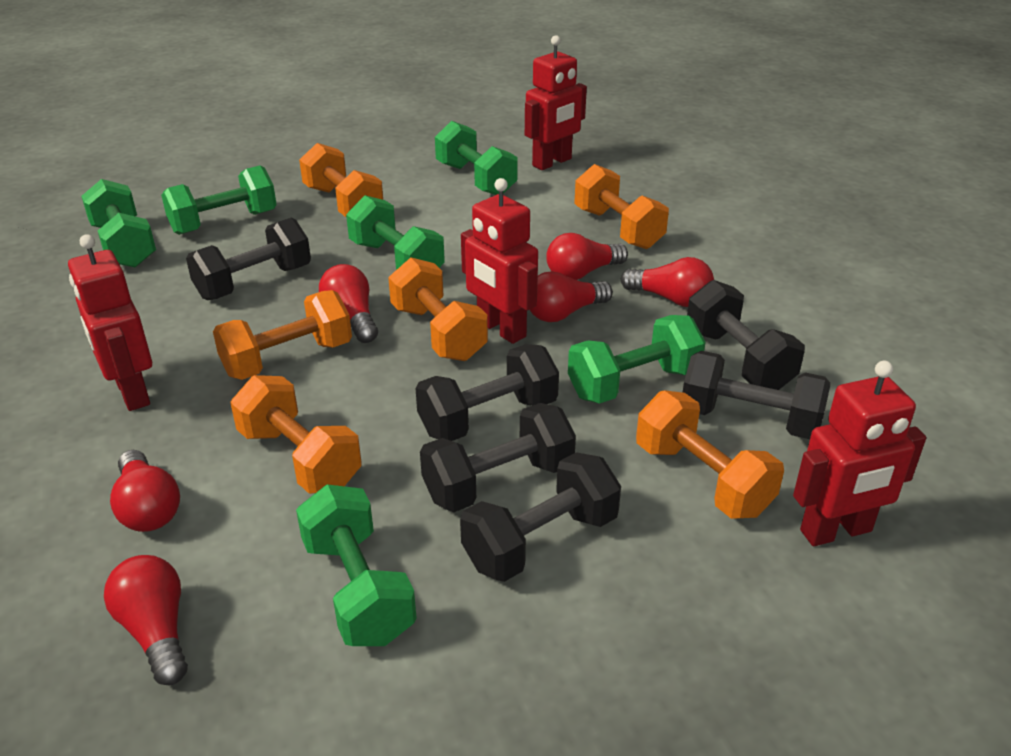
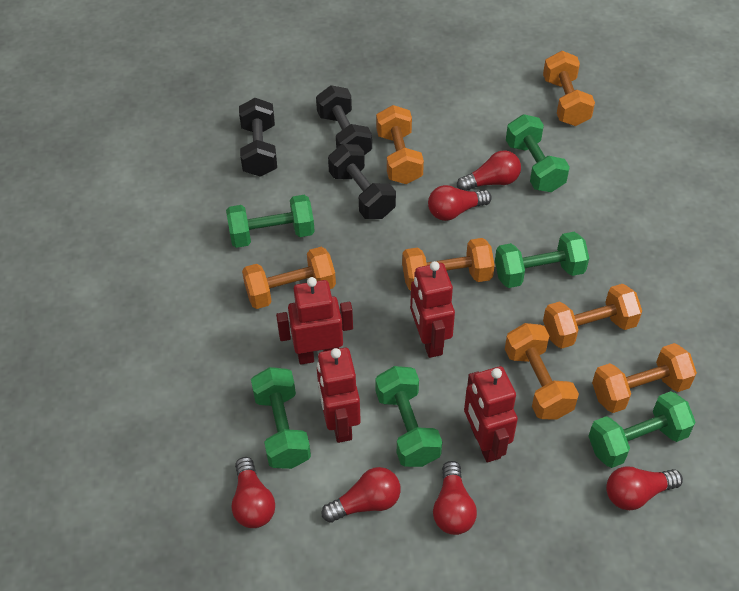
black dumbbell: 6 -> 3
orange dumbbell: 6 -> 7

